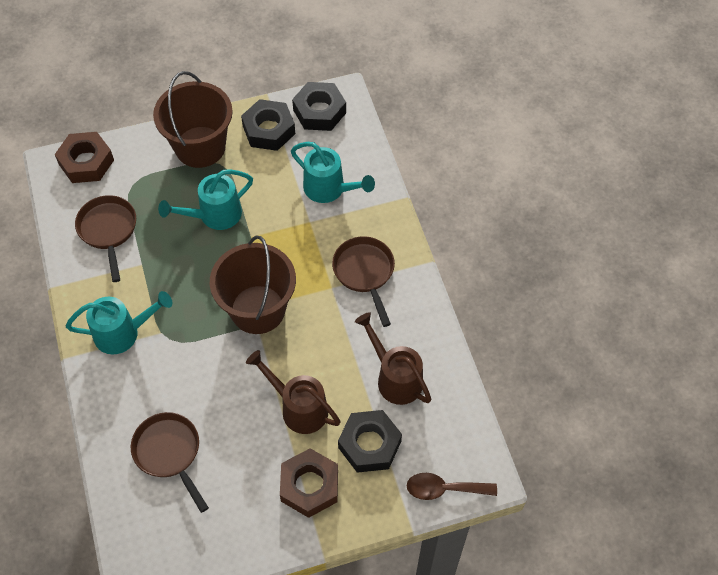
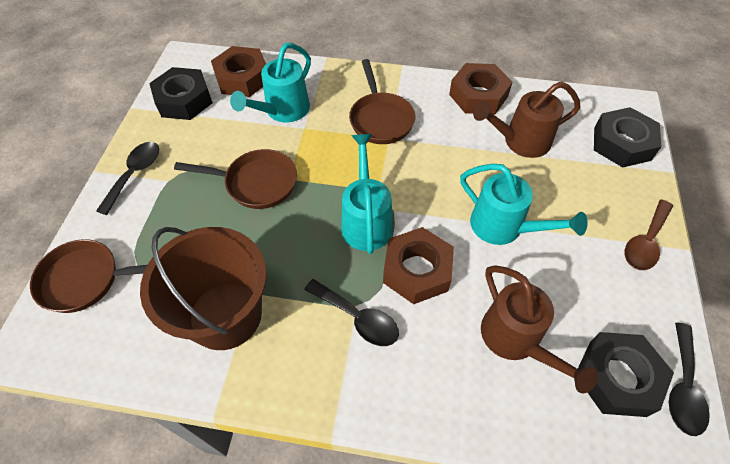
black spoon: 0 -> 3
brown bucket: 2 -> 1
brown nut: 2 -> 3

